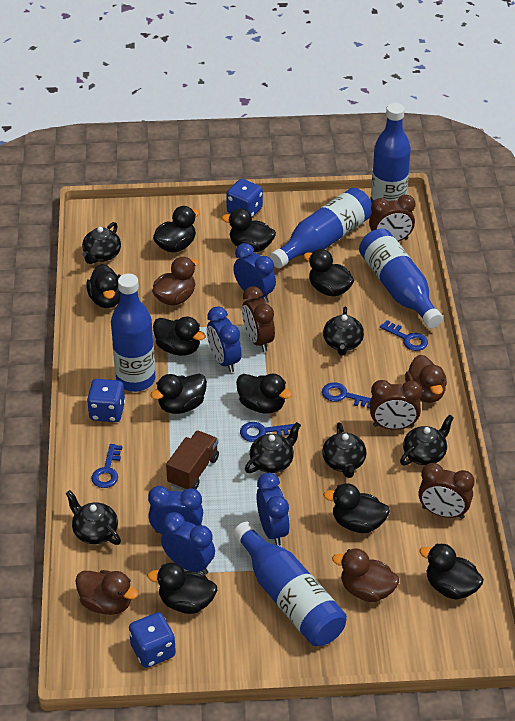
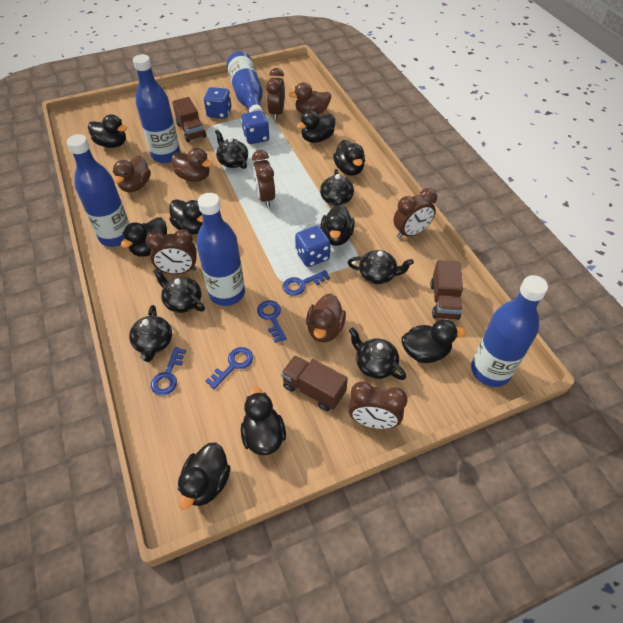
black duck: 10 -> 9
blue clock: 5 -> 0
brown clock: 4 -> 5
brown truck: 1 -> 3

